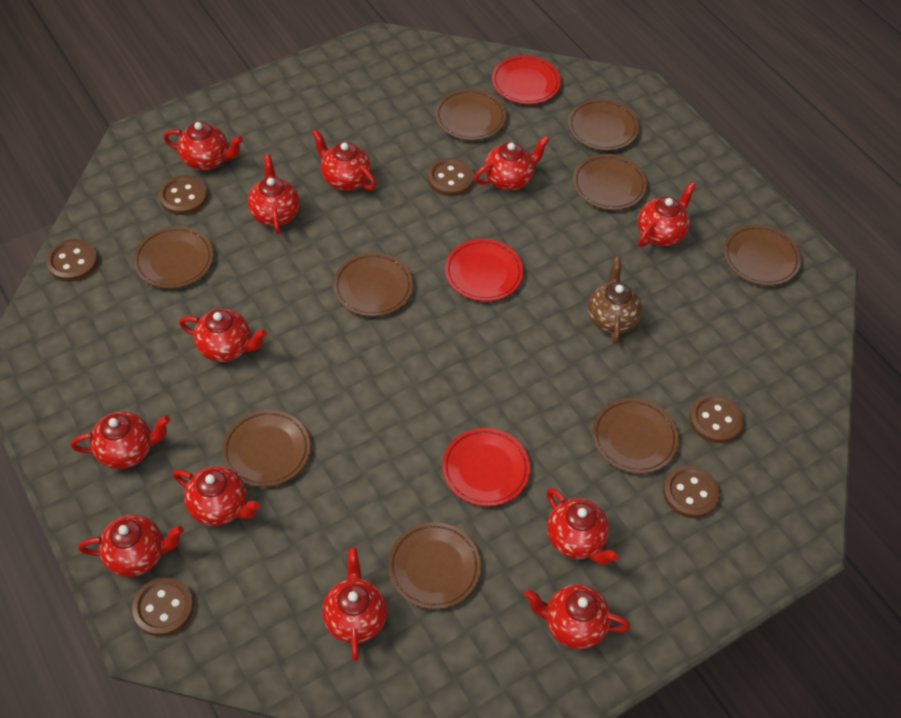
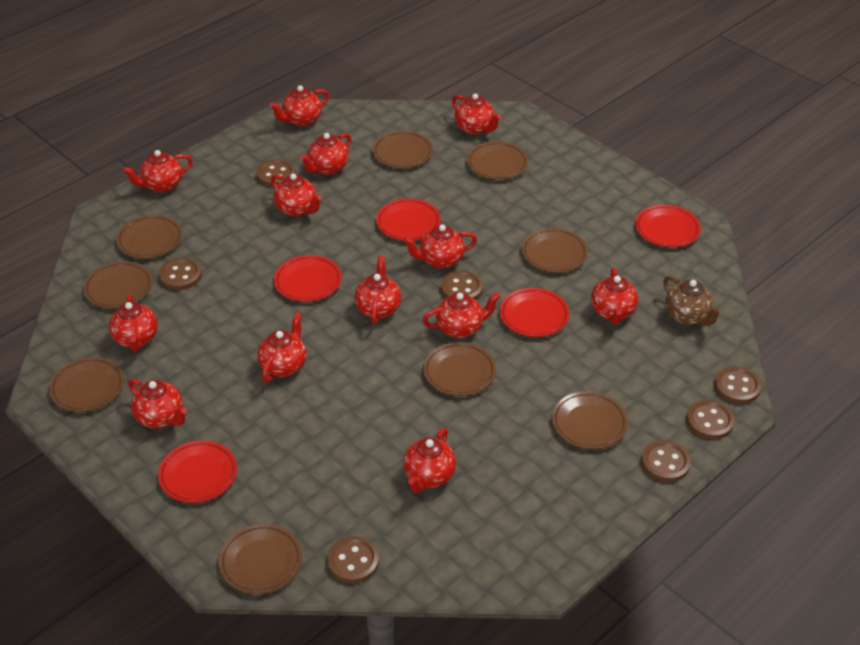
brown button: 6 -> 7
red plate: 3 -> 5
red teapot: 12 -> 13

